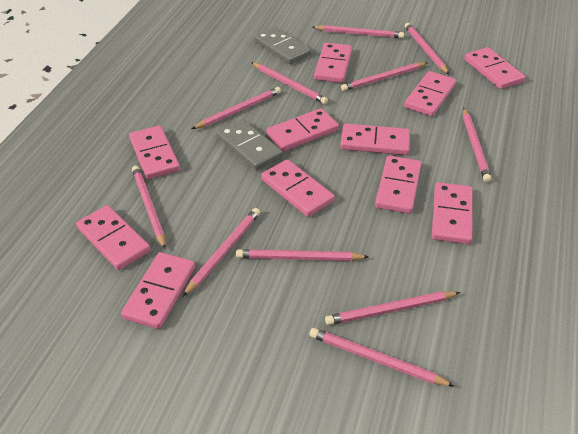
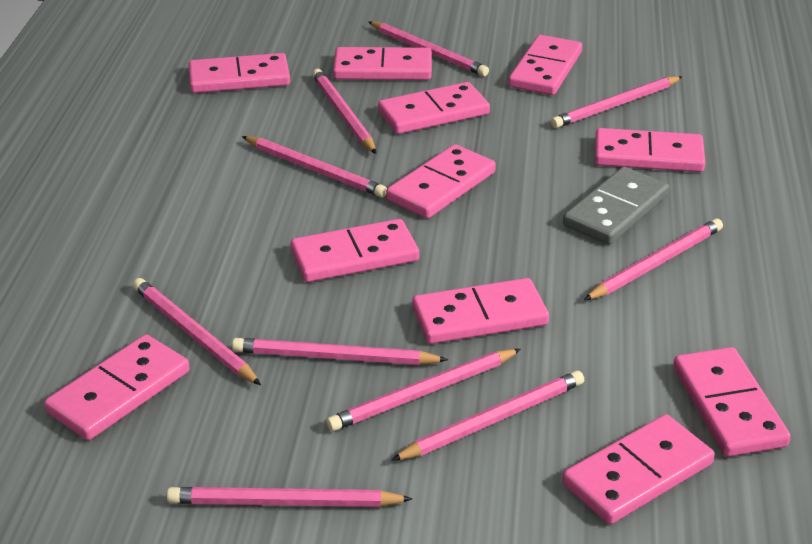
grey domino: 2 -> 1
pink pencil: 11 -> 10

